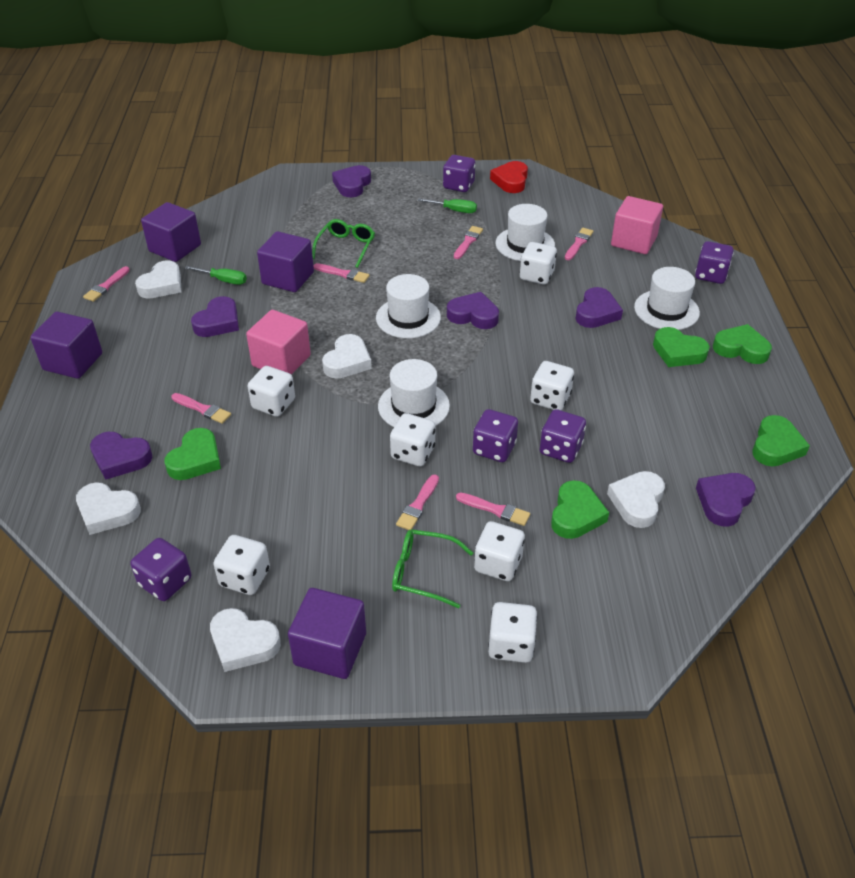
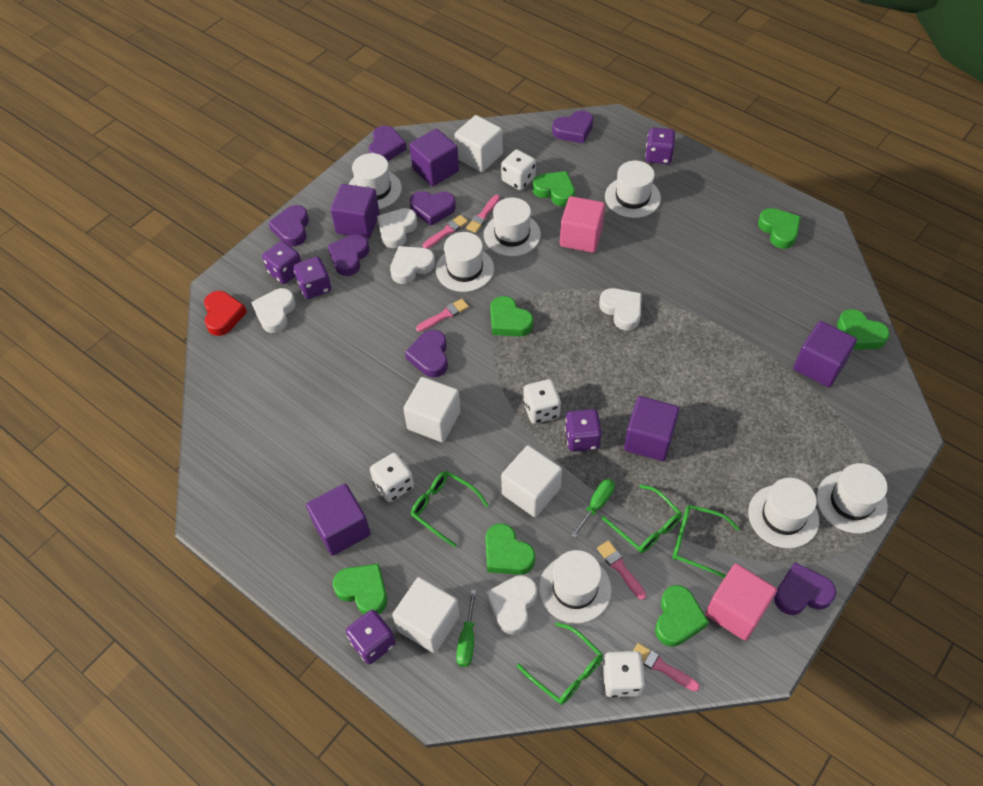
green glasses: 2 -> 4
green heart: 5 -> 7
pink brush: 7 -> 5
purple cube: 4 -> 5
purple heart: 6 -> 7
white cube: 0 -> 4
white dice: 7 -> 4
white hat: 4 -> 7

